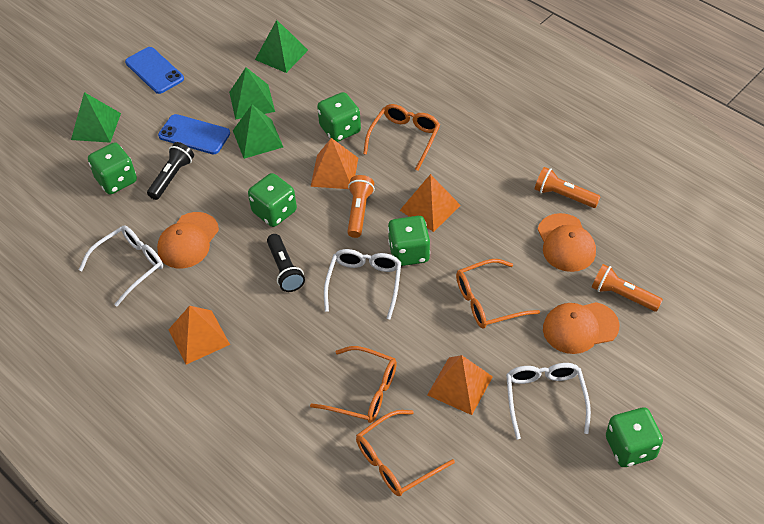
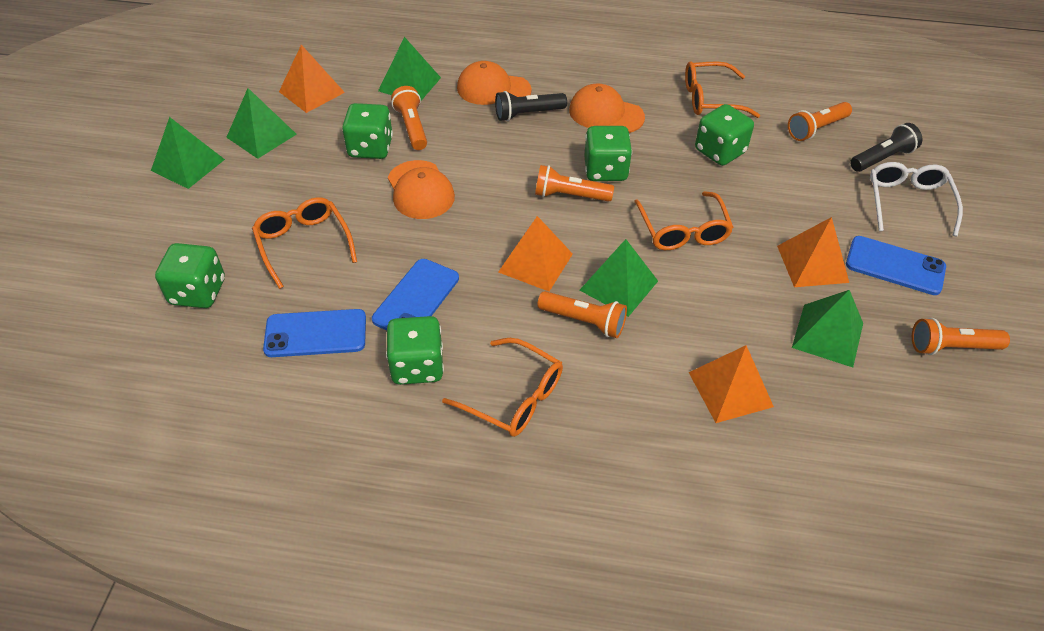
blue phone: 2 -> 3
green pyramid: 4 -> 5
orange flashlight: 3 -> 5
white glasses: 3 -> 1

